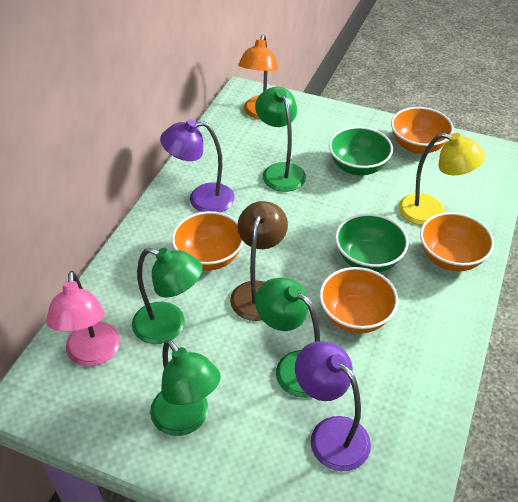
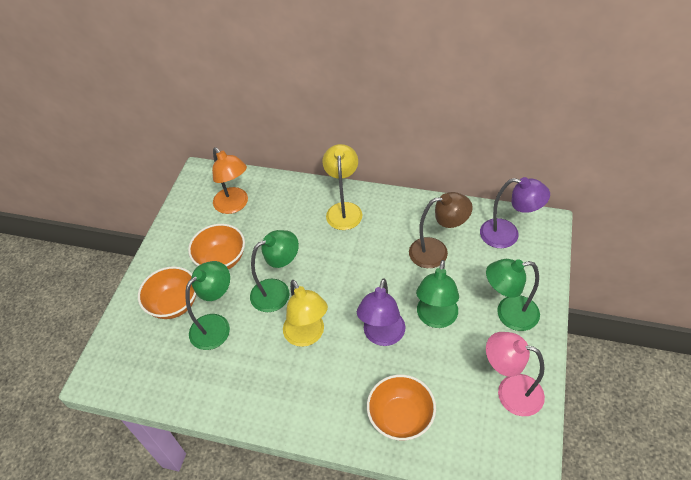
green bowl: 2 -> 0
orange bowl: 4 -> 3
yellow lamp: 1 -> 2

